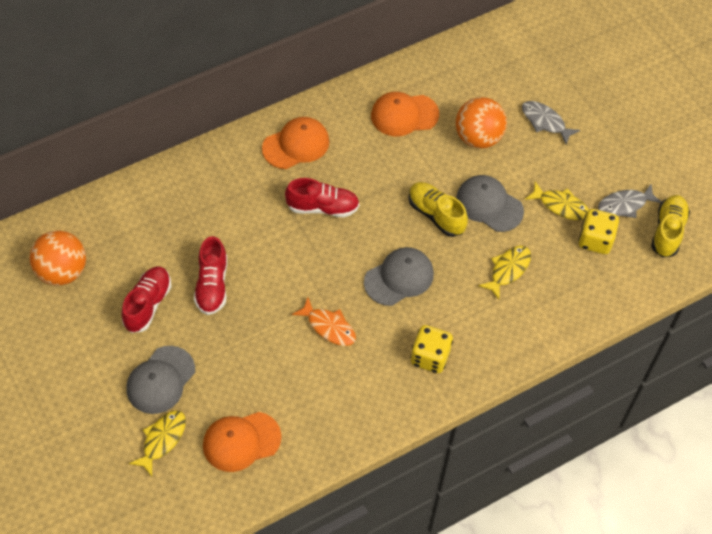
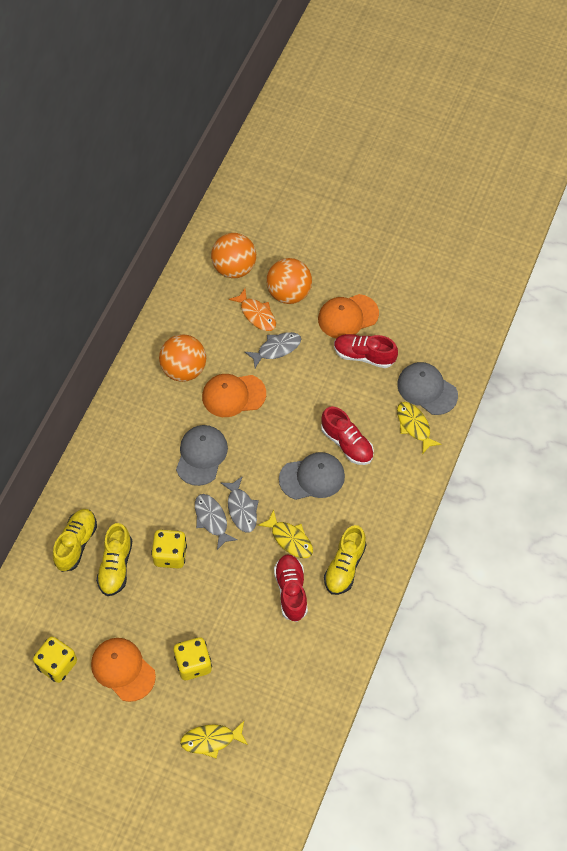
grey fish: 2 -> 3
orange ball: 2 -> 3
yellow dice: 2 -> 3
yellow shoe: 2 -> 3

